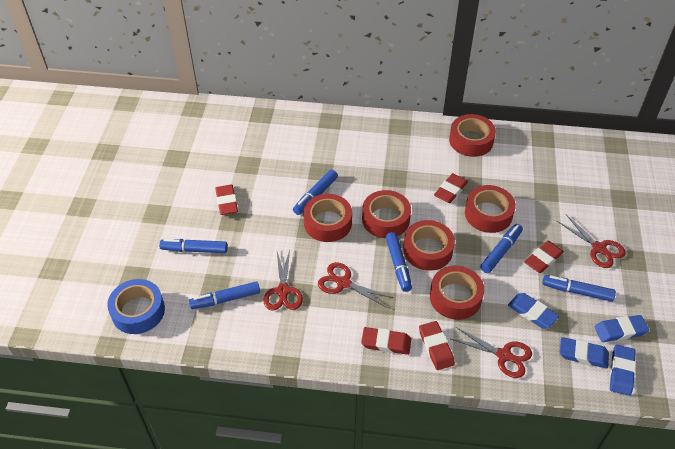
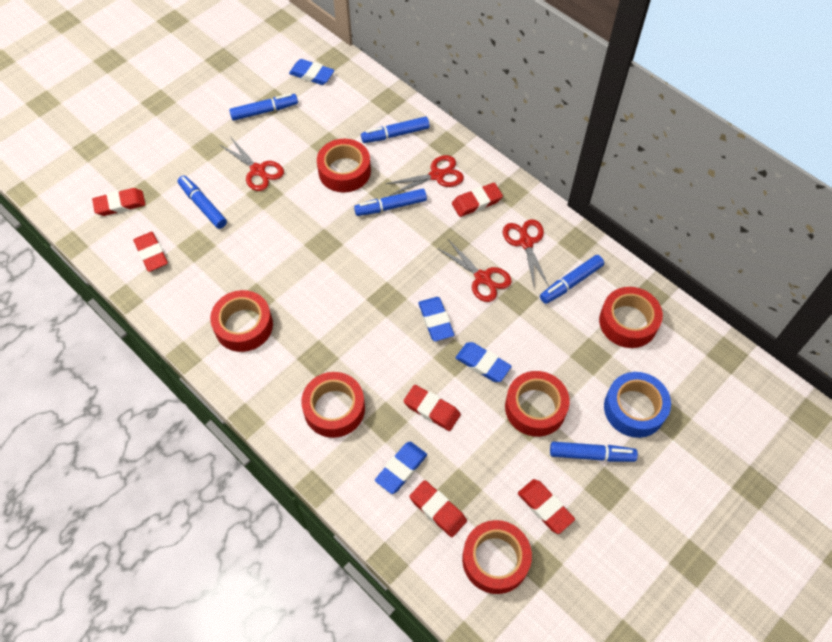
red eraser: 5 -> 6

